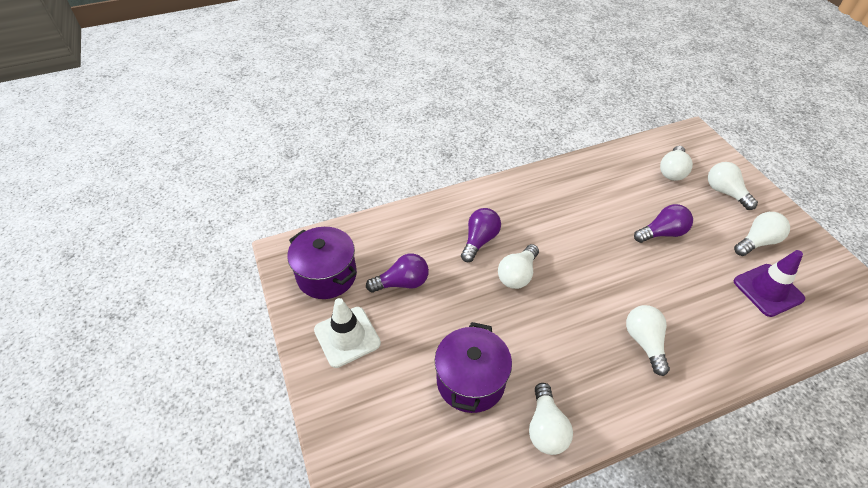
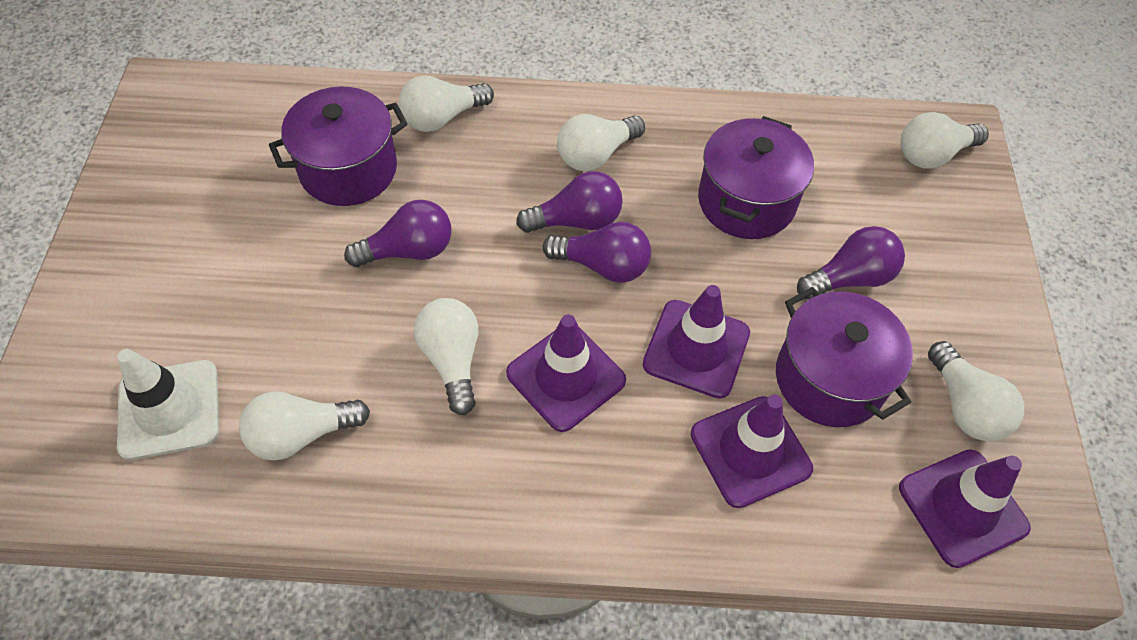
purple light bulb: 3 -> 4
purple pot: 2 -> 3
purple traffic cone: 1 -> 4

